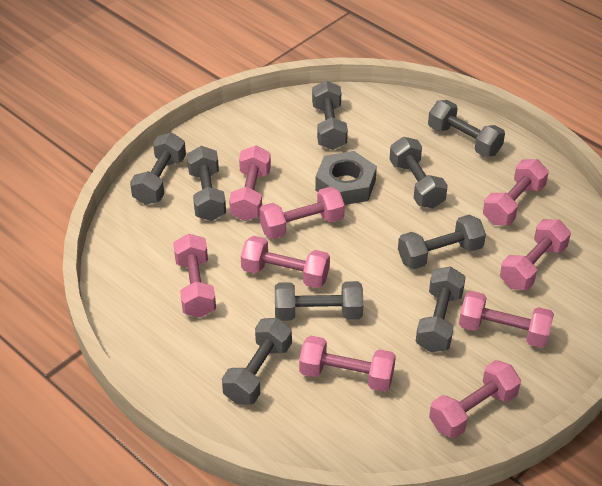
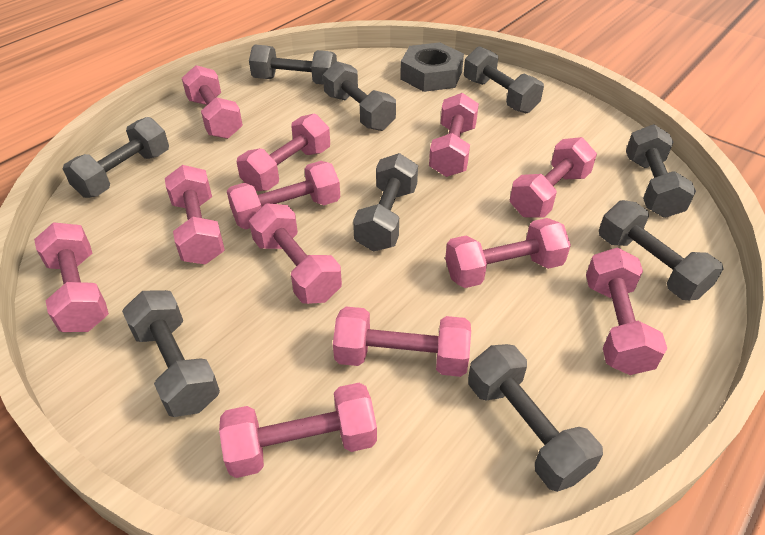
pink dumbbell: 9 -> 12

